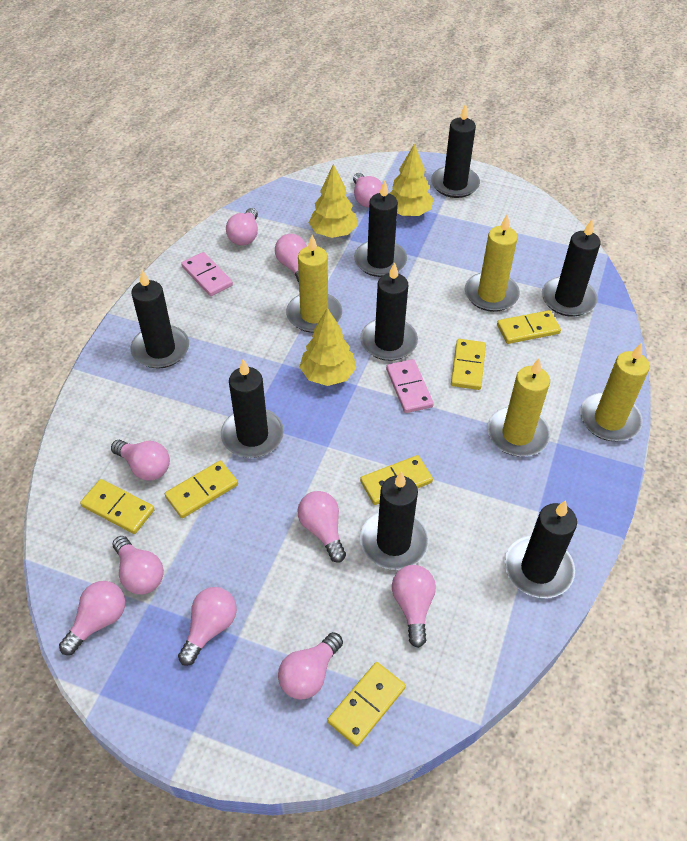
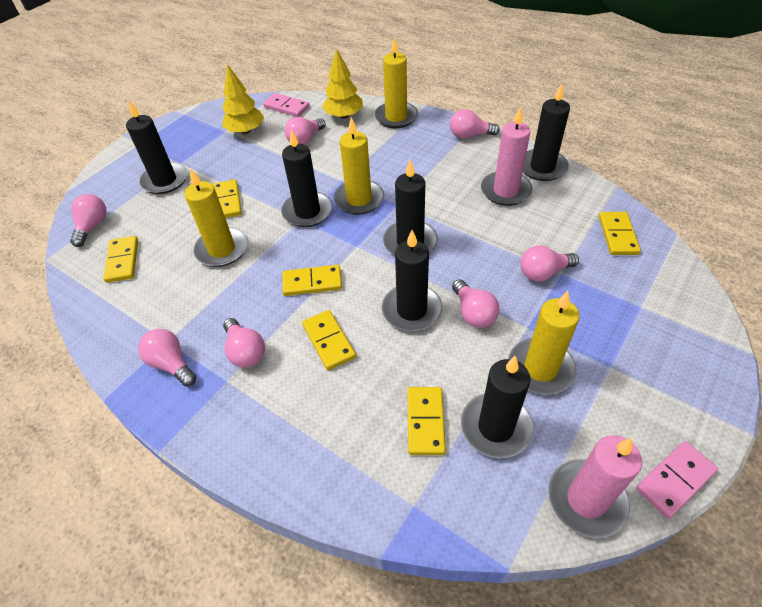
black candle: 8 -> 6
pink candle: 0 -> 2
pink light bulb: 10 -> 7
yellow tree: 3 -> 2

